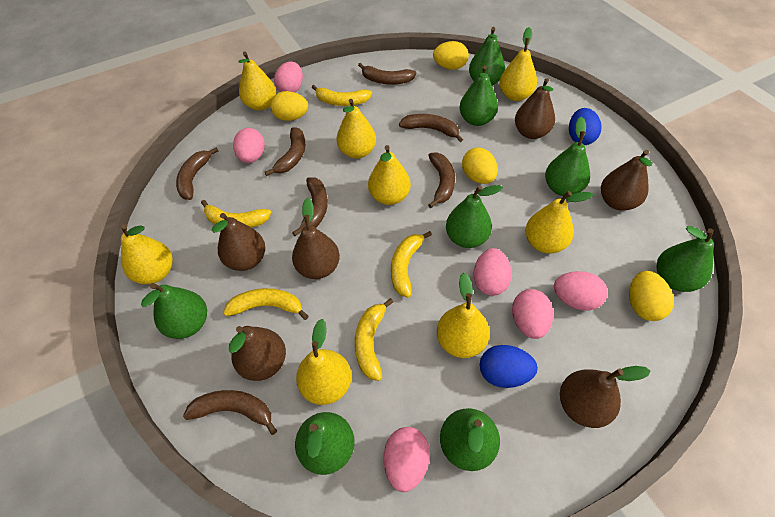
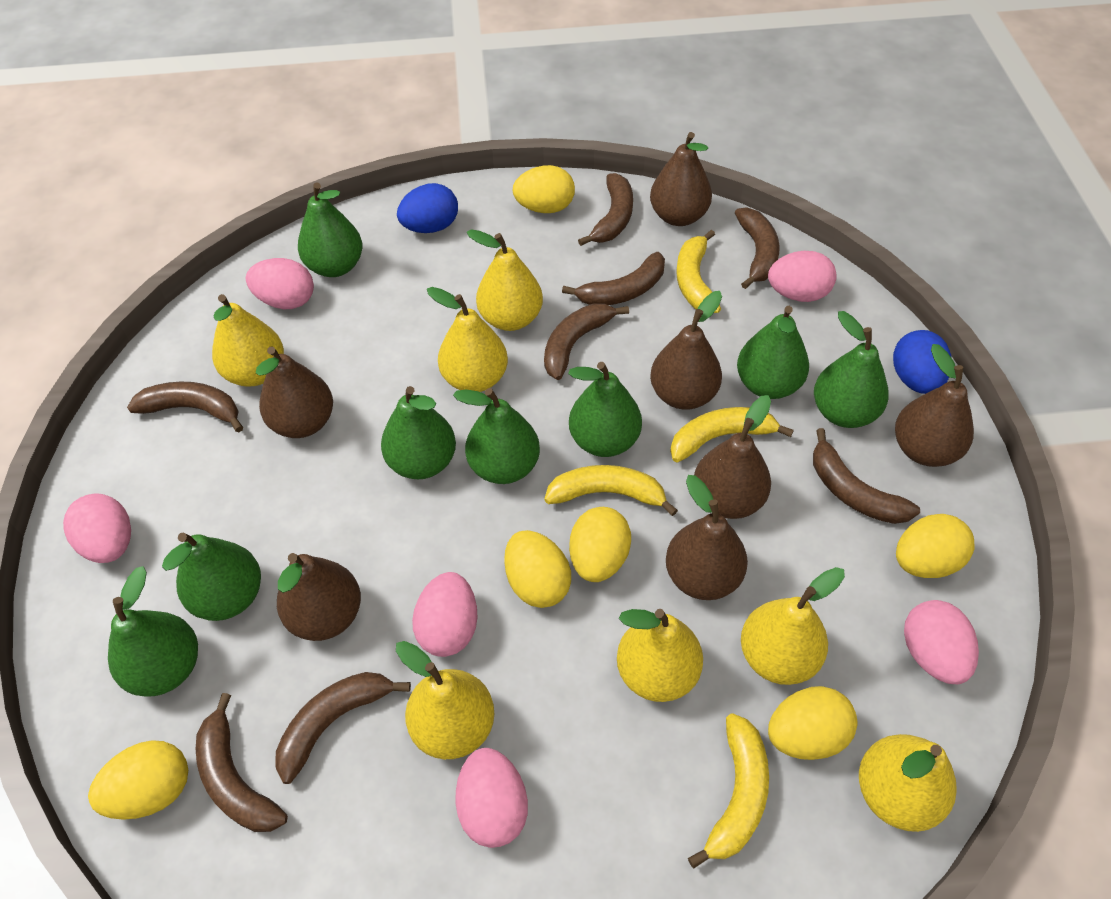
brown banana: 7 -> 8
brown pear: 6 -> 7
yellow banana: 5 -> 4
yellow egg: 4 -> 6
yellow pear: 8 -> 7

